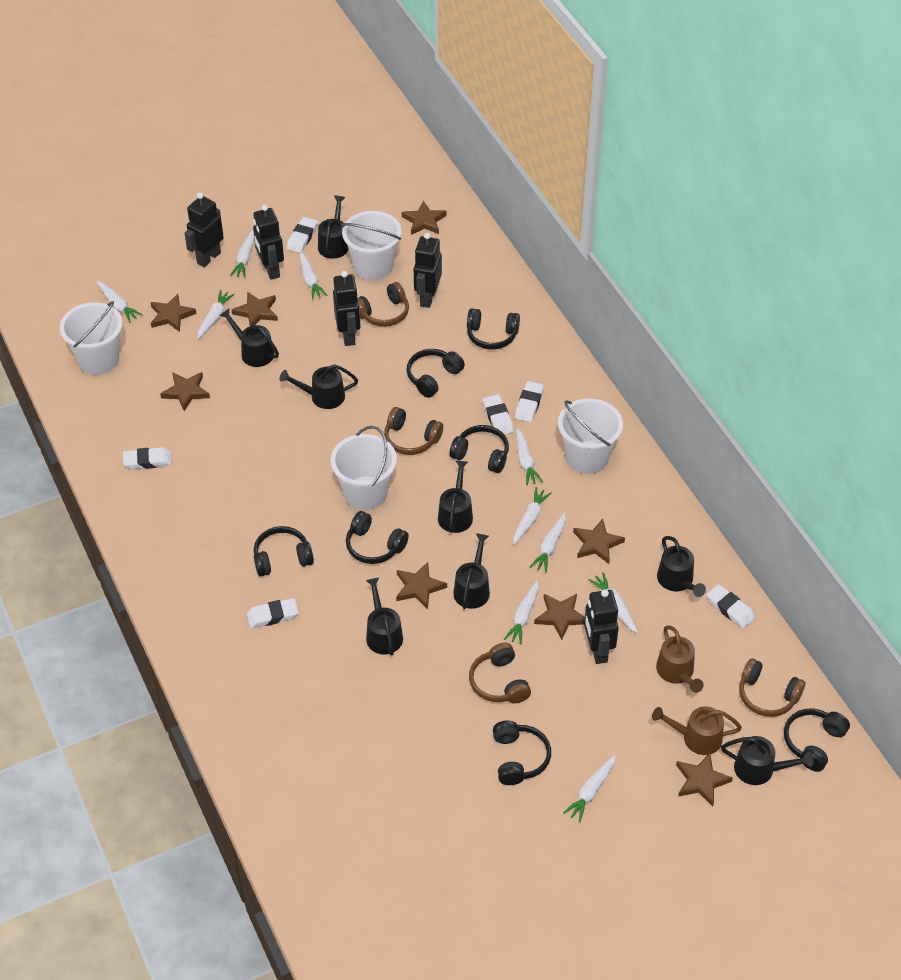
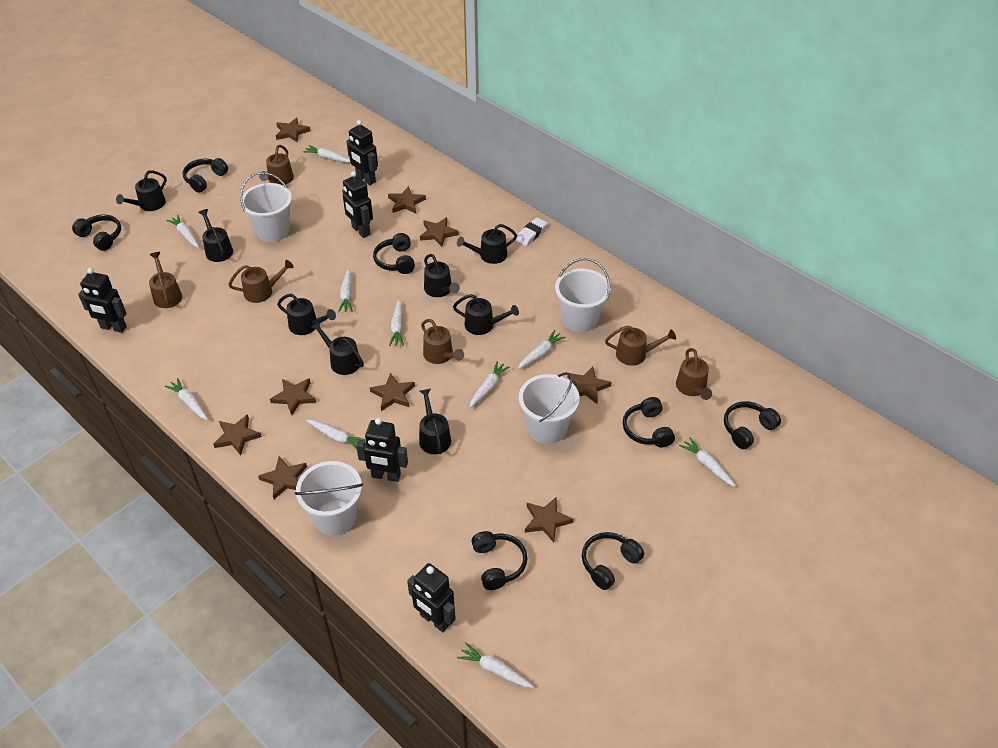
brown headphones: 4 -> 0
brown star: 8 -> 9
brown watering can: 2 -> 6
white eraser: 6 -> 1

